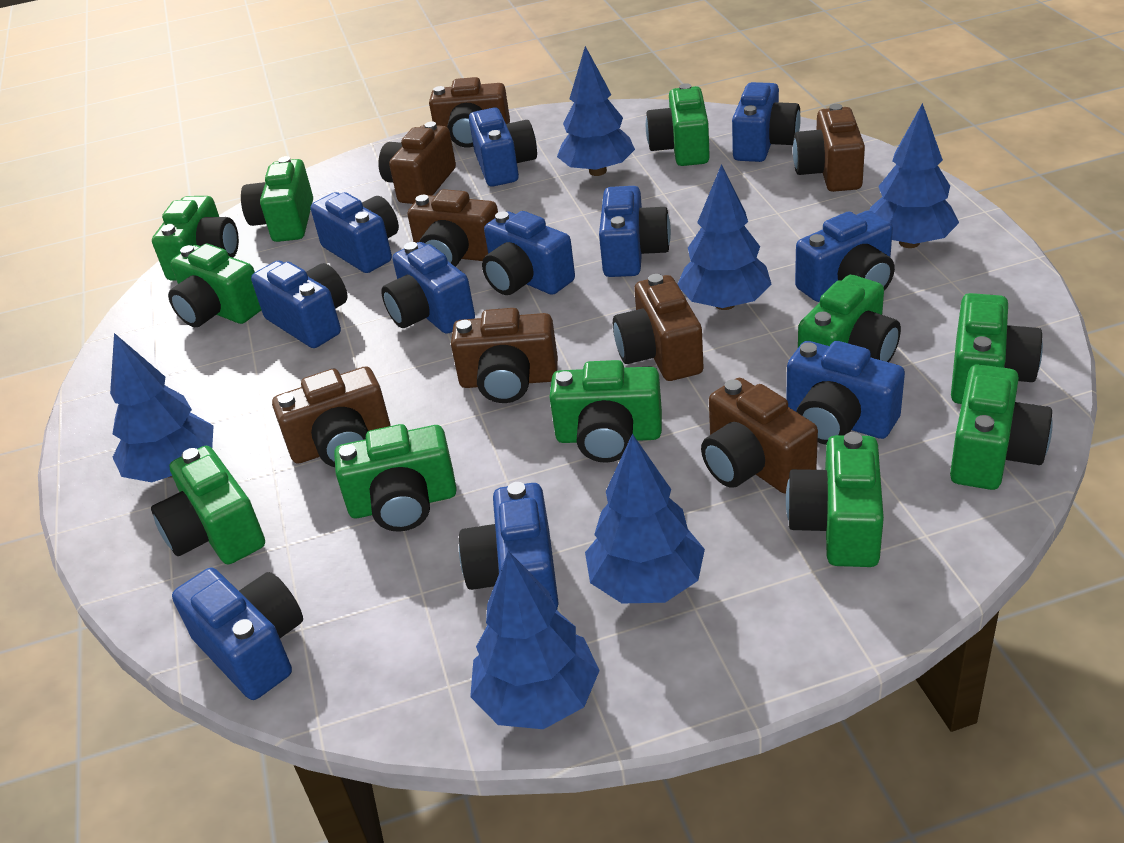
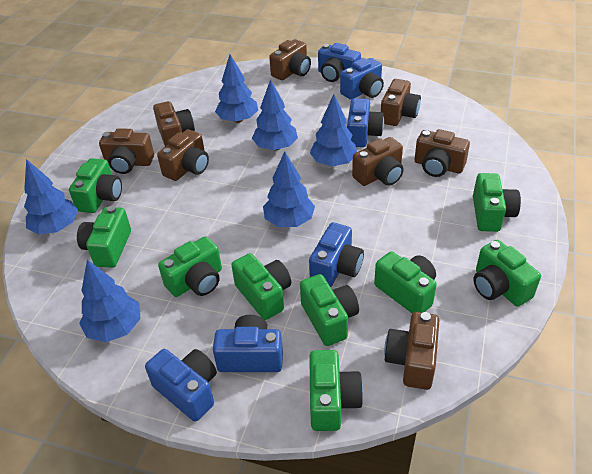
blue camera: 11 -> 6
green camera: 11 -> 9

